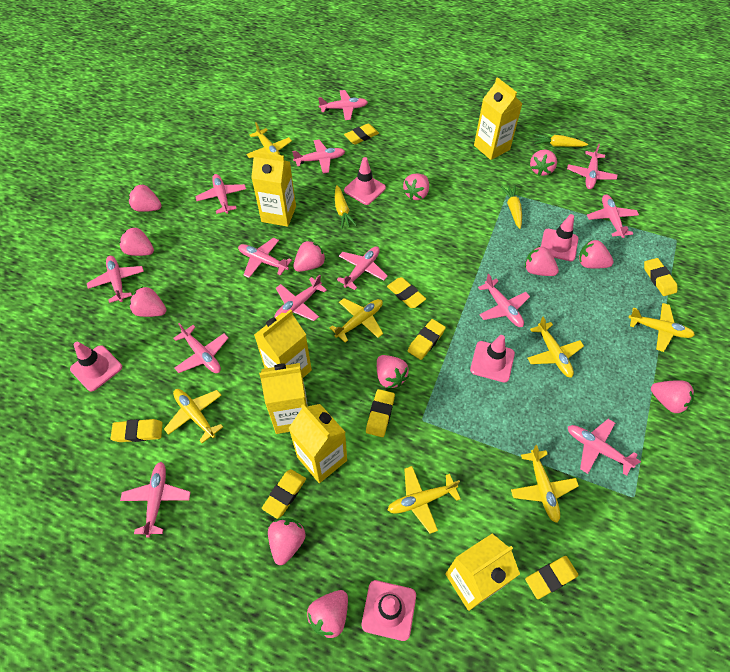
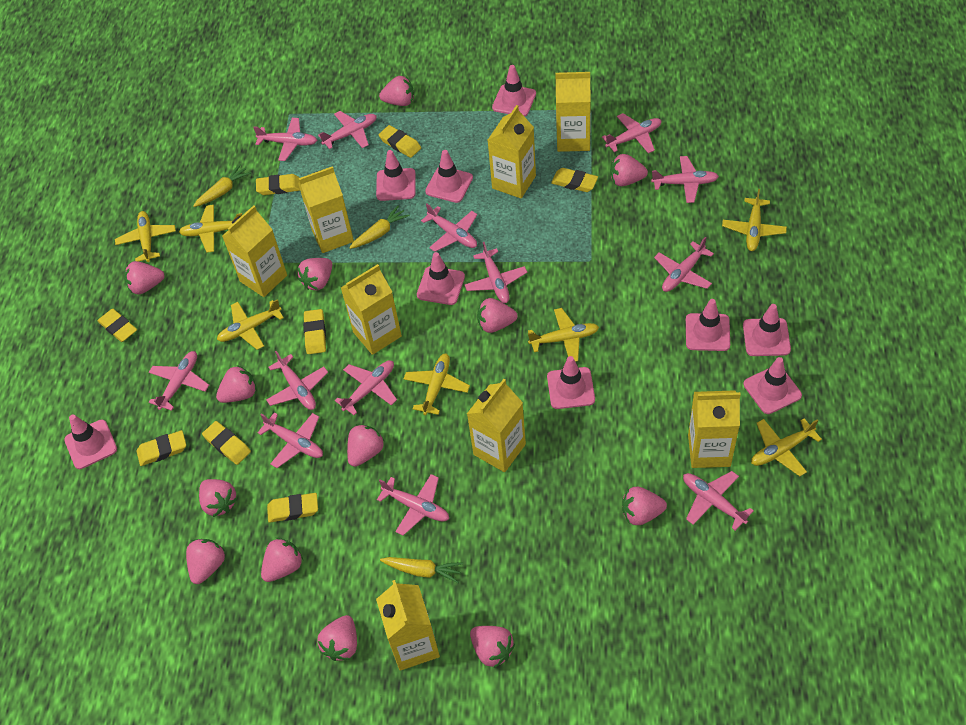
pink strawberry: 12 -> 13
pink traffic cone: 5 -> 9
yellow carton: 6 -> 8

